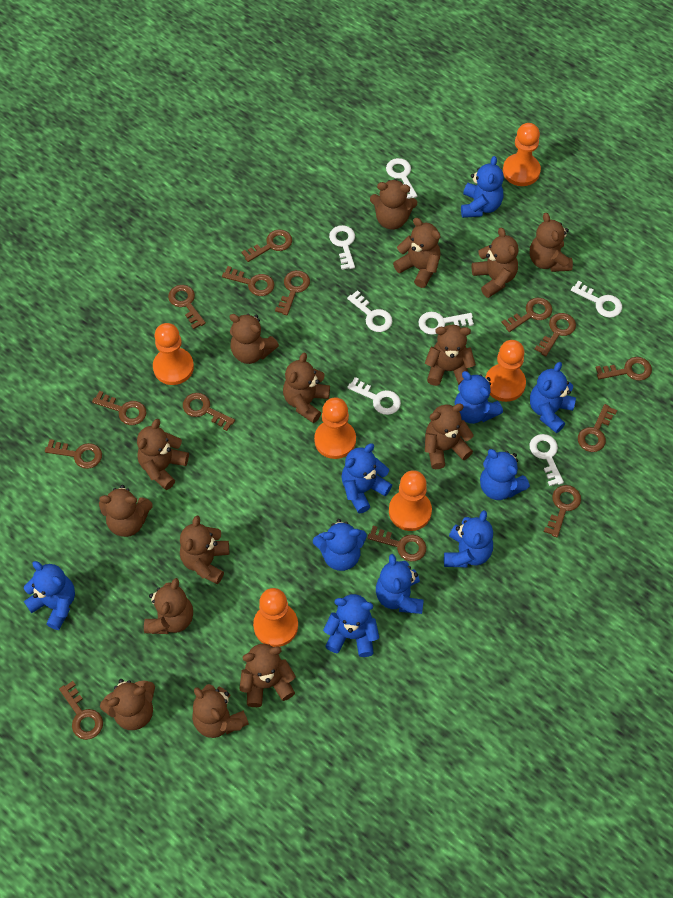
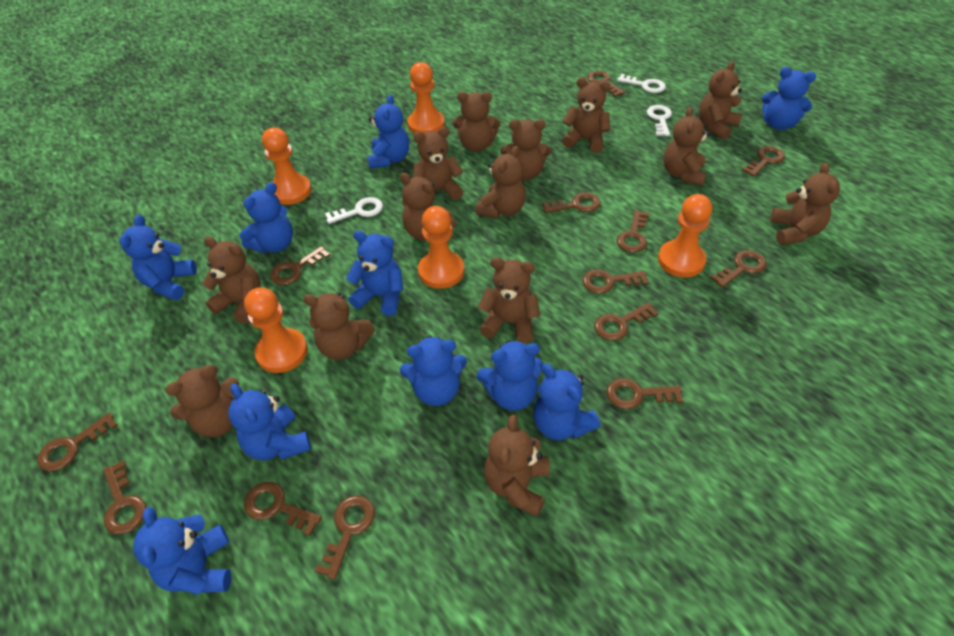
brown key: 14 -> 13
brown teddy bear: 15 -> 14
orange pawn: 6 -> 5
white key: 7 -> 3

